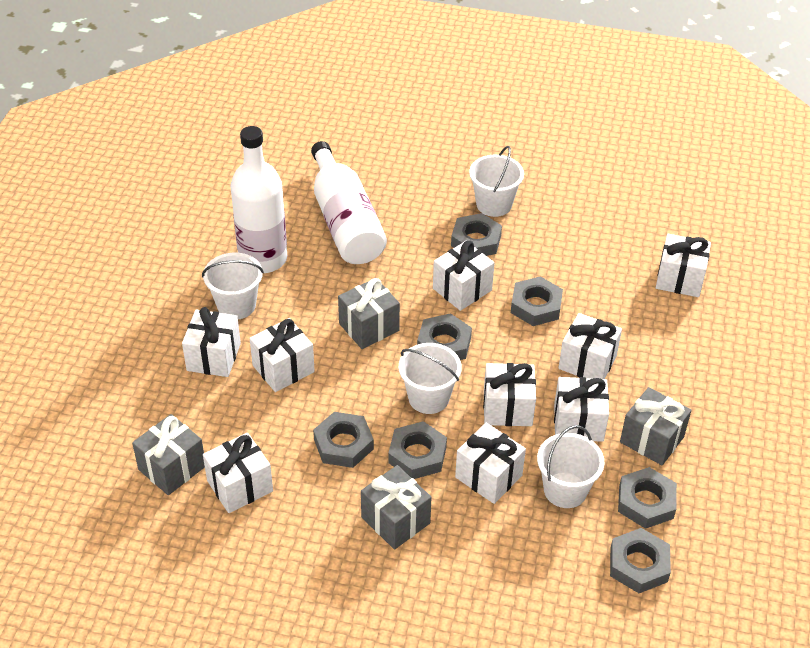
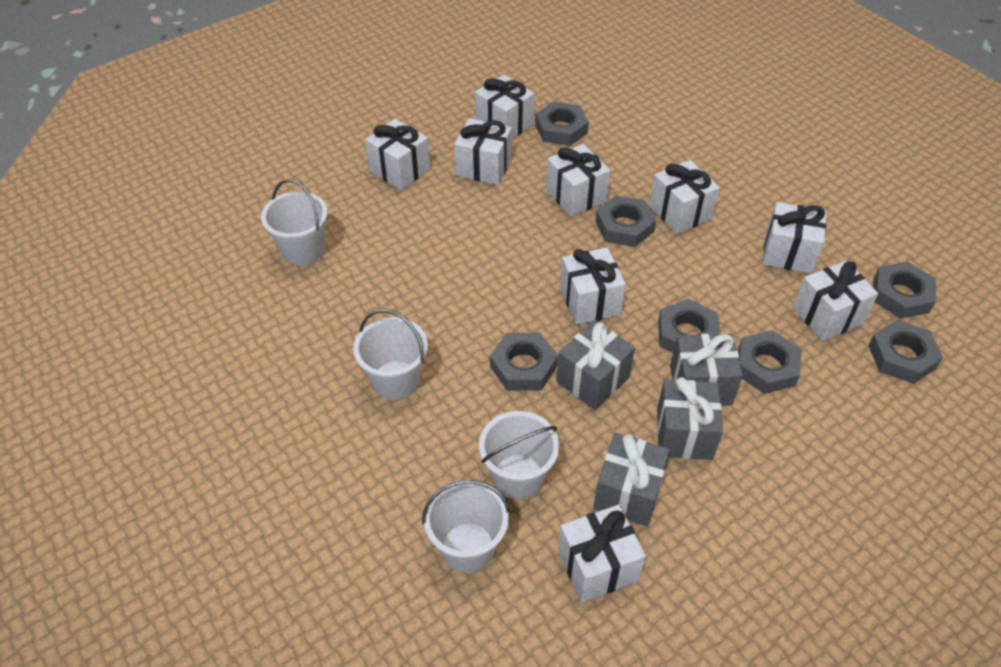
white bottle: 2 -> 0

